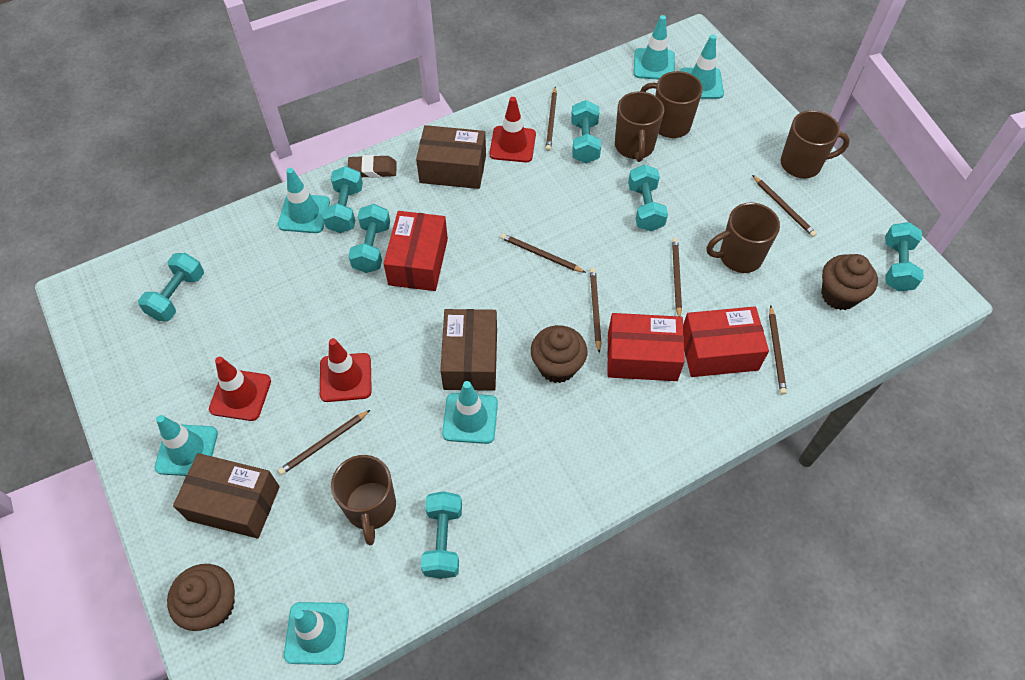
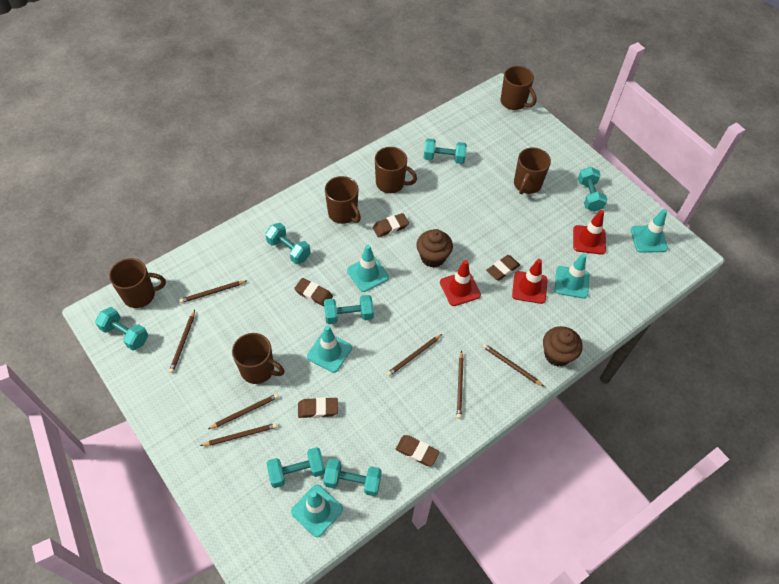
brown box: 3 -> 0
brown cupcake: 3 -> 2
brown eraser: 1 -> 5
brown mug: 5 -> 6
red box: 3 -> 0
turquoise traffic cone: 6 -> 5

